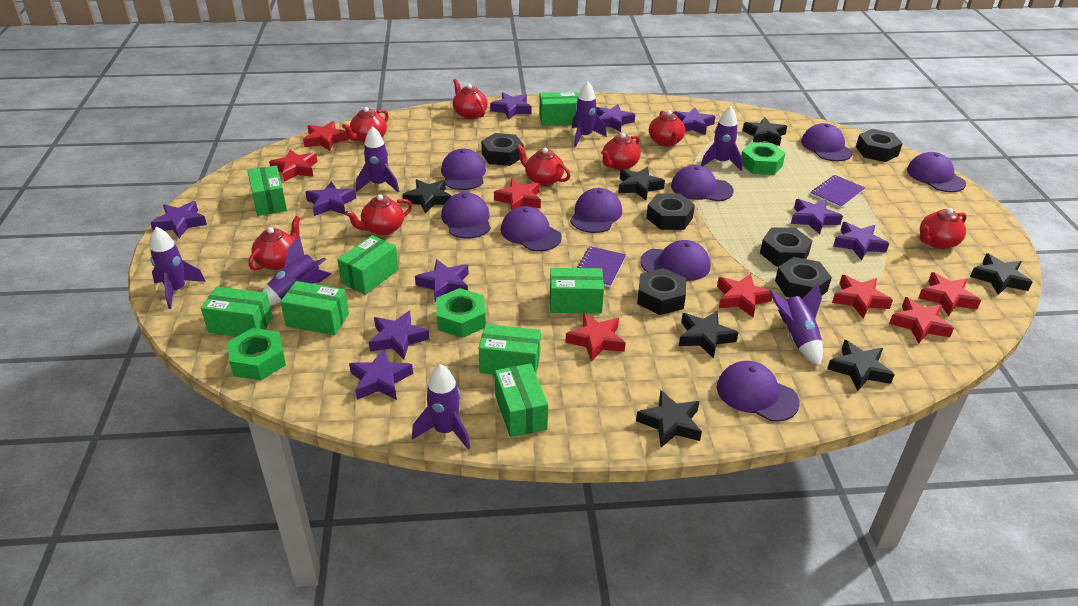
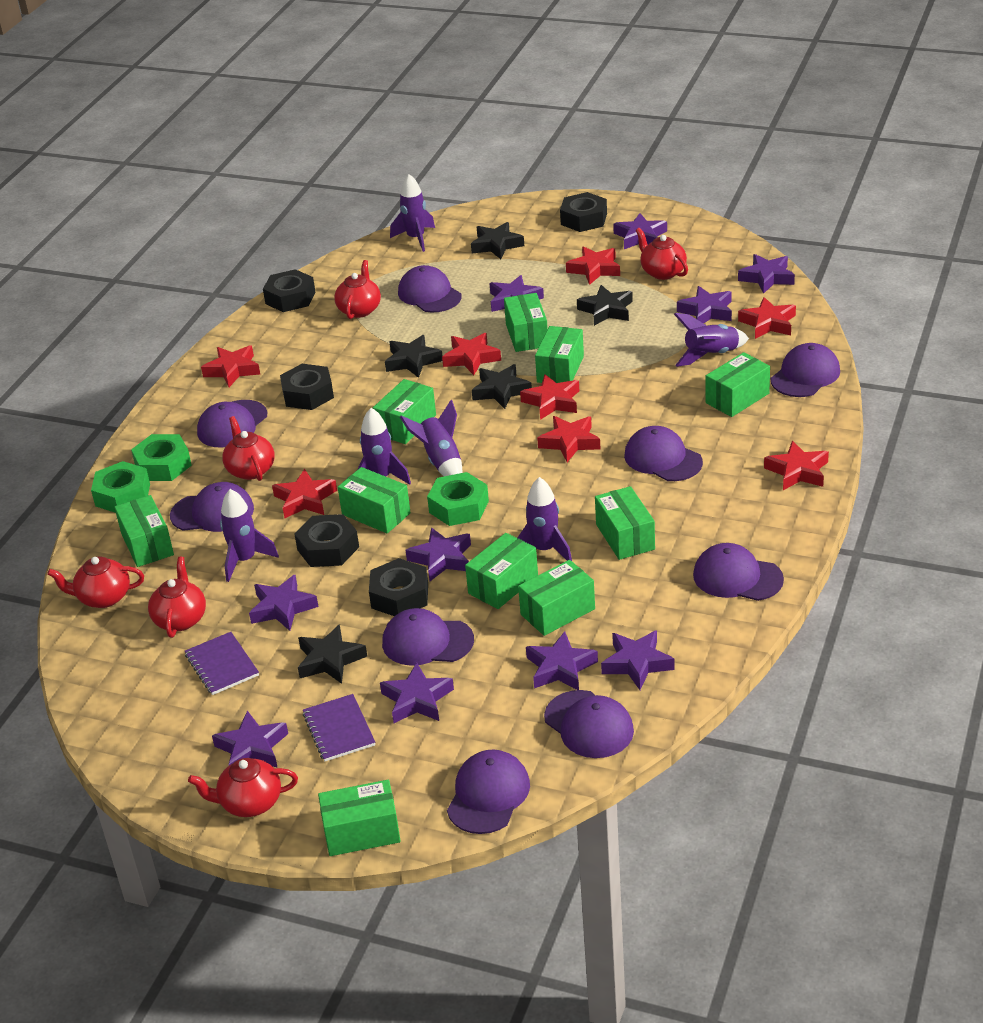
black nut: 6 -> 5
black star: 7 -> 5
green box: 8 -> 10
purple rocket: 7 -> 6
red teapot: 8 -> 6

